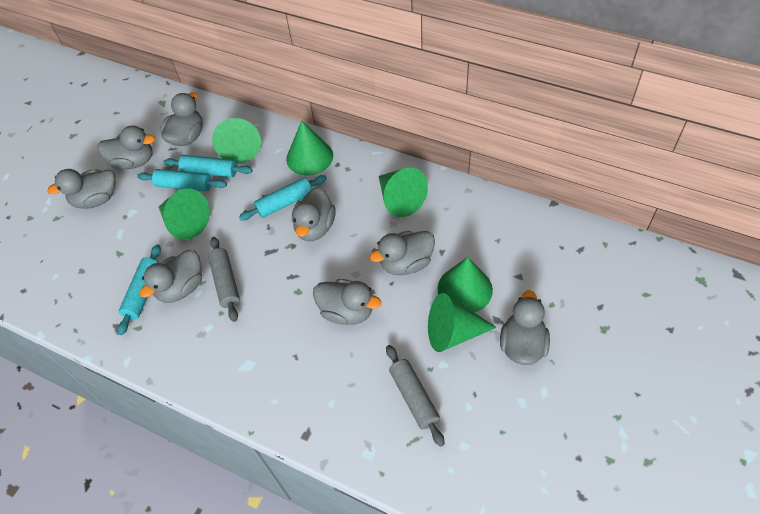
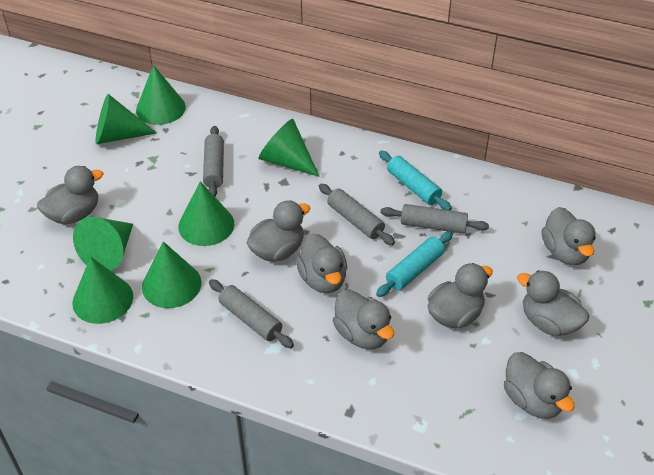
green cone: 6 -> 7
grey rolling pin: 2 -> 4
turquoise rolling pin: 4 -> 2

